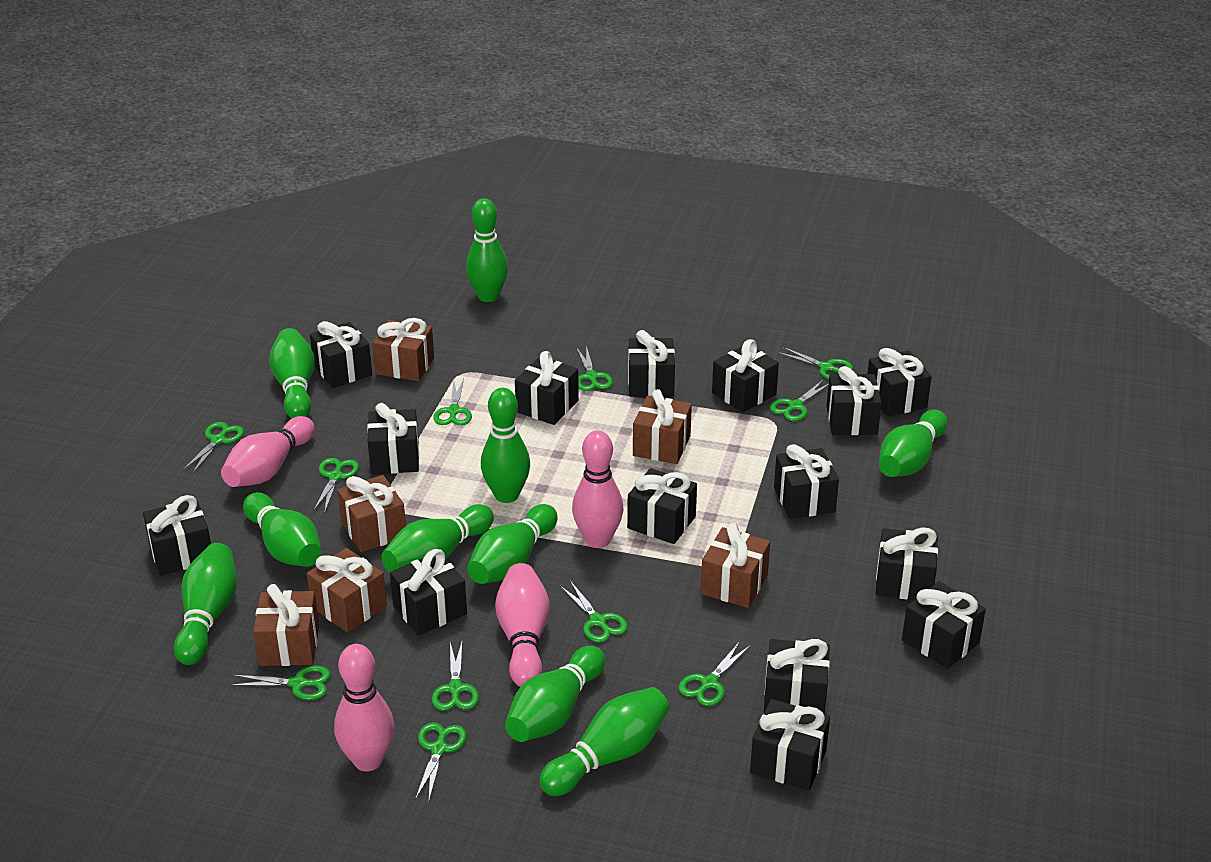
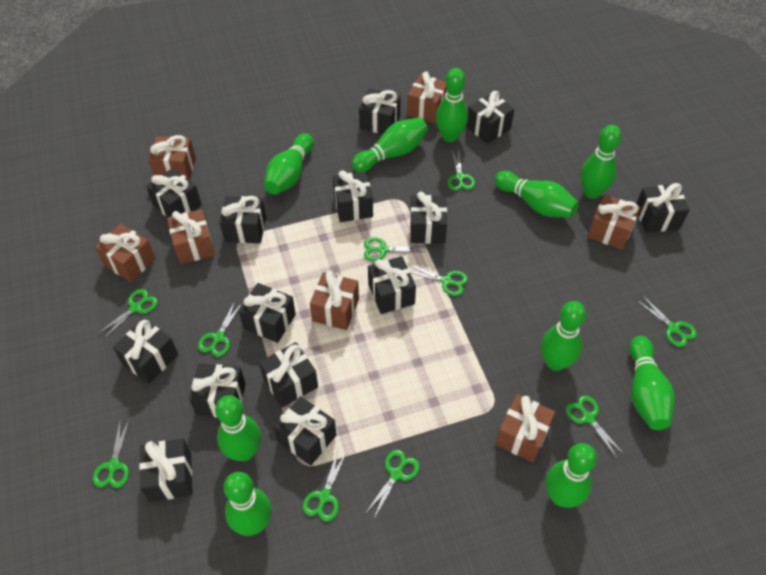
black gift: 15 -> 14
brown gift: 6 -> 7
green scissors: 11 -> 10
pink bowling pin: 4 -> 0

